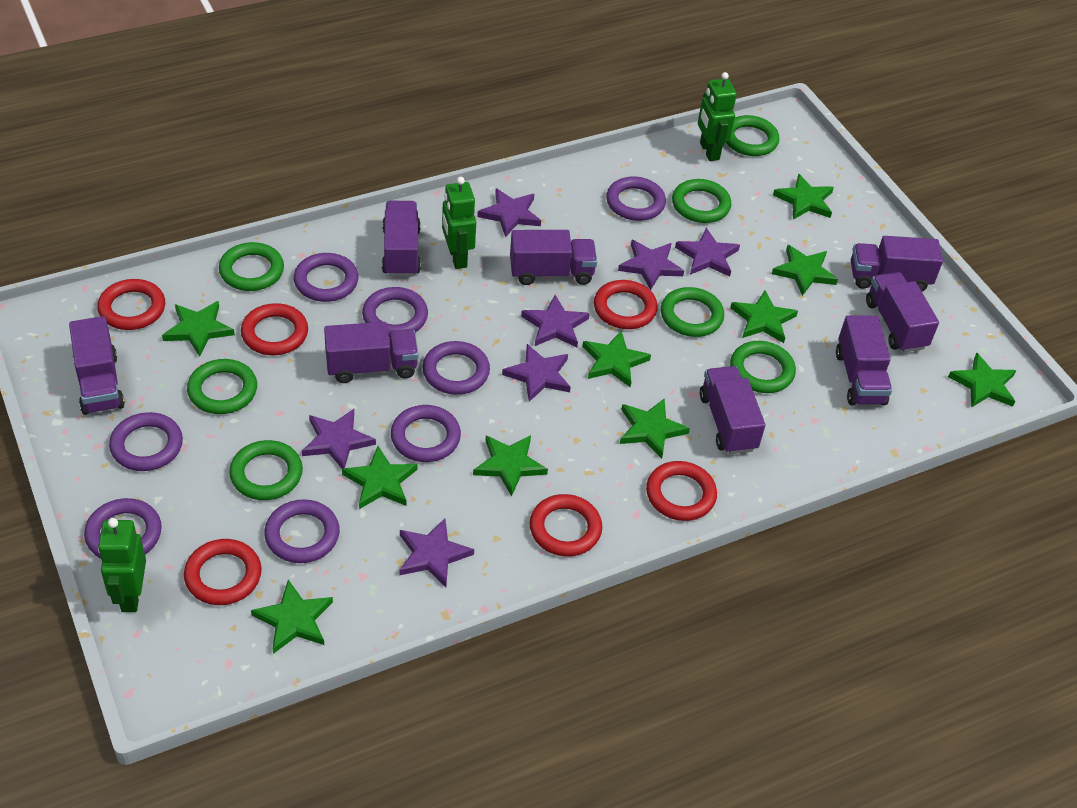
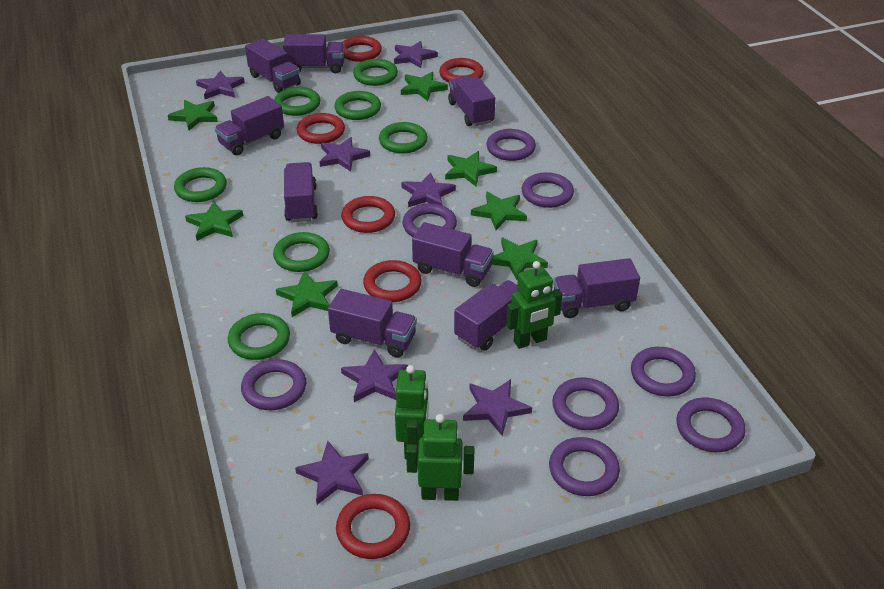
green star: 10 -> 7
purple truck: 8 -> 9

